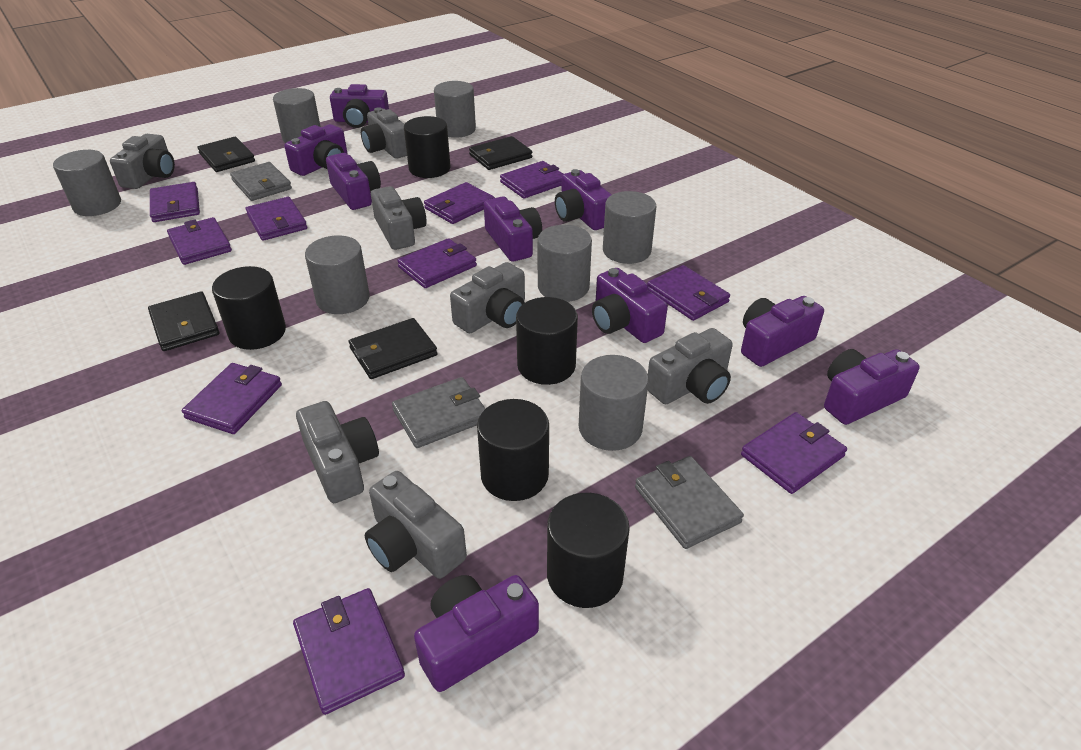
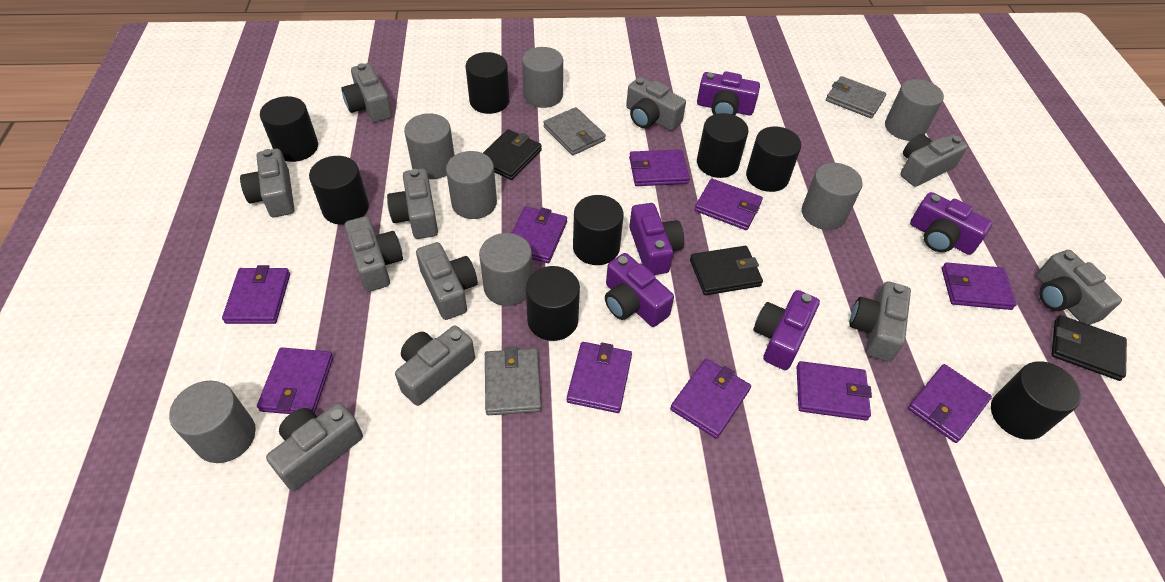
black cylinder: 5 -> 8
black wallet: 4 -> 3
grey camera: 7 -> 11
purple camera: 9 -> 5

